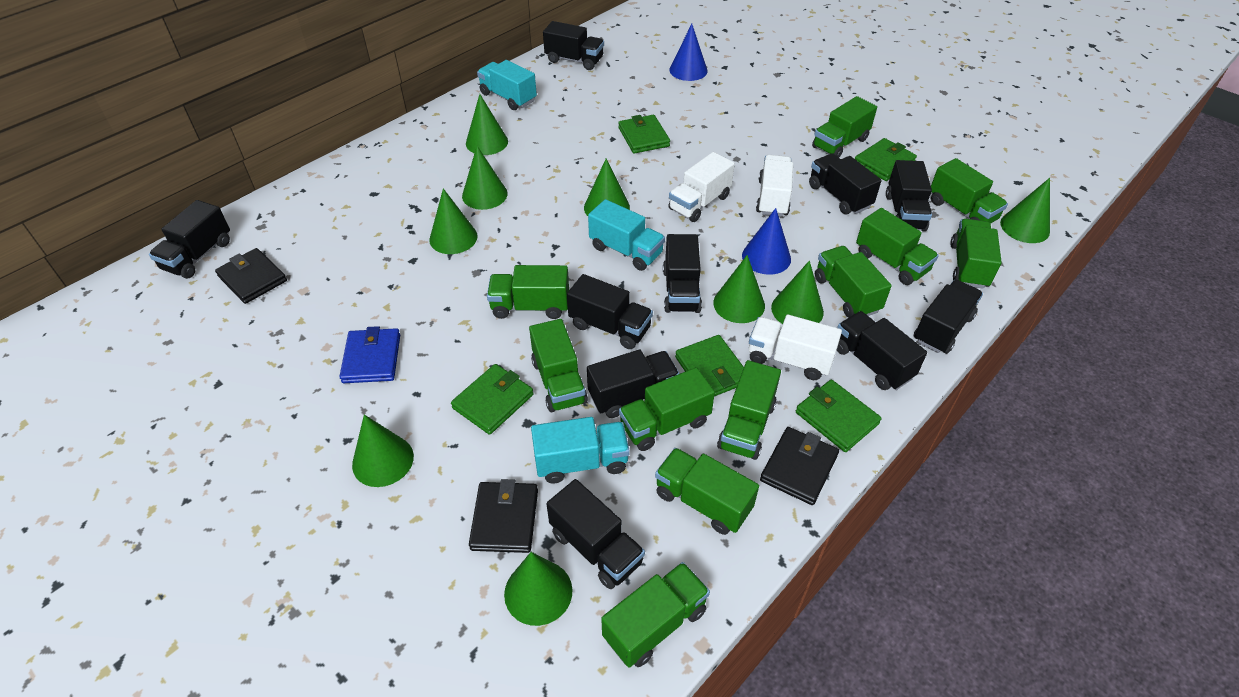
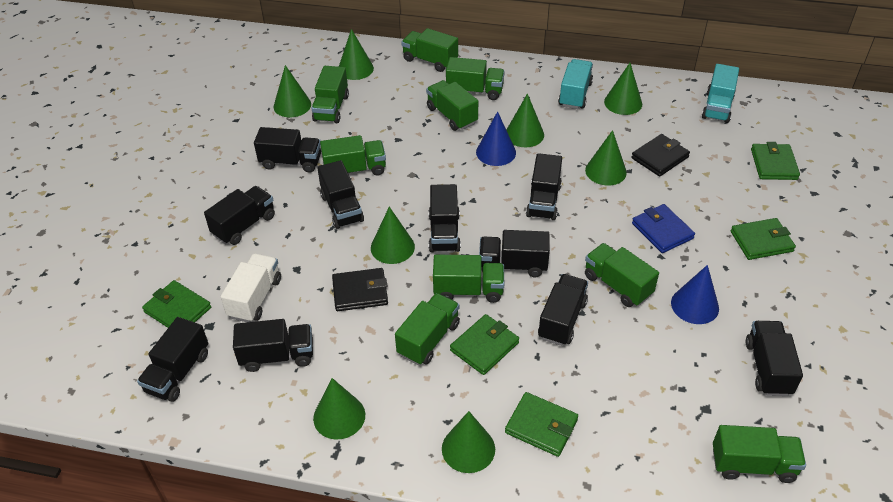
black wallet: 3 -> 2
green cone: 9 -> 8
green truck: 11 -> 9
turquoise truck: 3 -> 2
white truck: 3 -> 1

